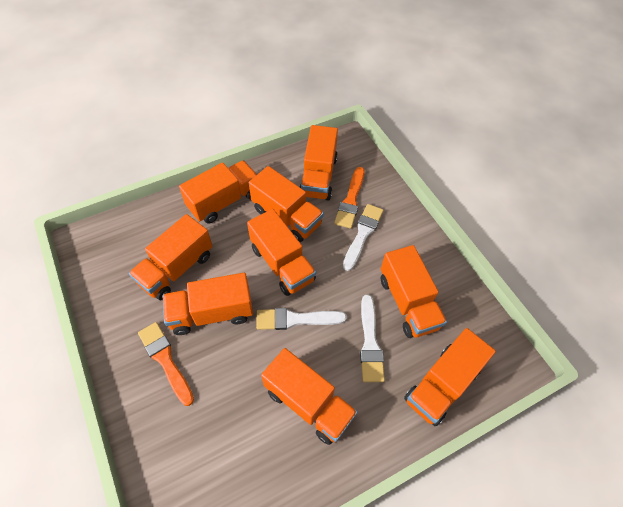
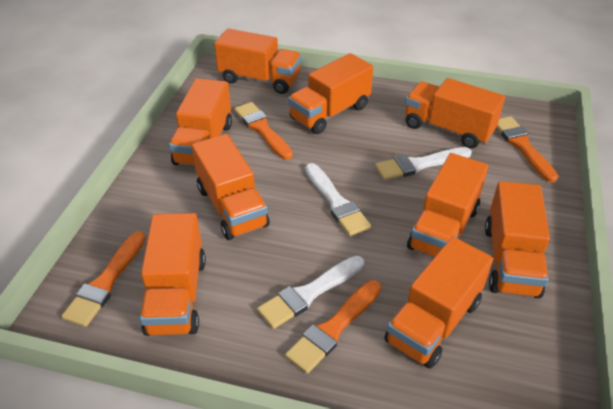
orange brush: 2 -> 4

